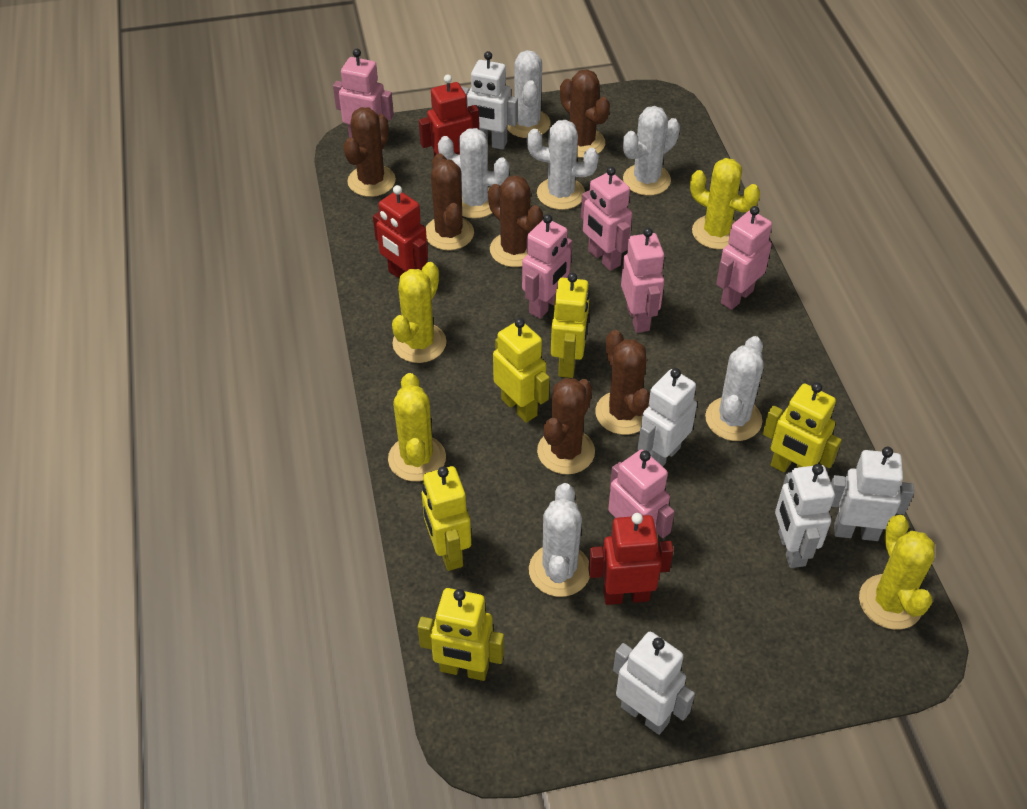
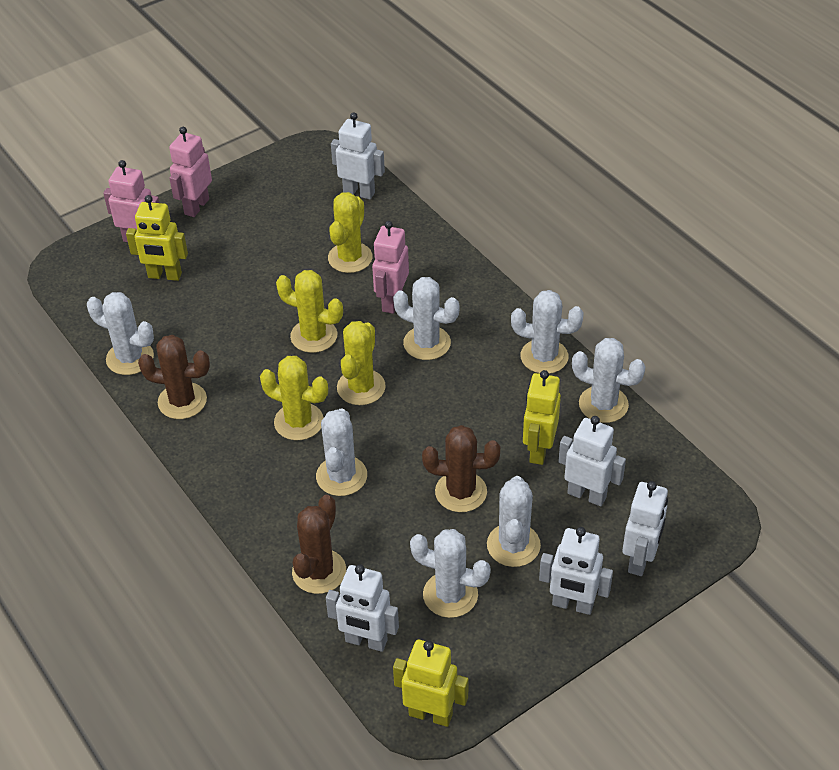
brown cactus: 6 -> 3
pink robot: 6 -> 3
red robot: 3 -> 0
white cactus: 6 -> 7
yellow robot: 5 -> 3

